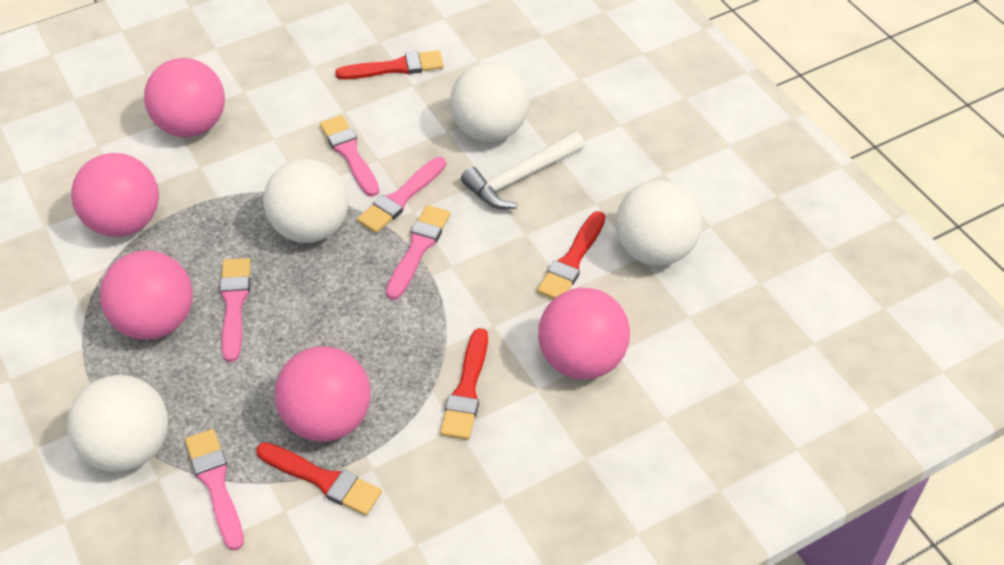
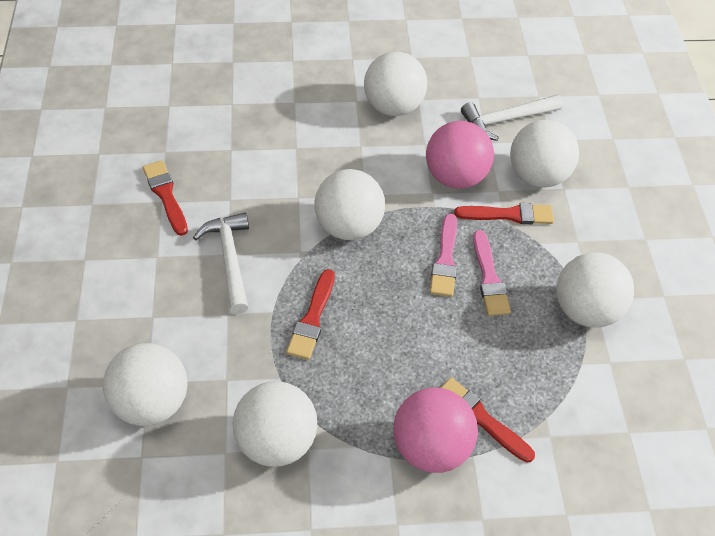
pink ball: 5 -> 2
pink brush: 5 -> 2
white ball: 4 -> 6
white hammer: 1 -> 2

